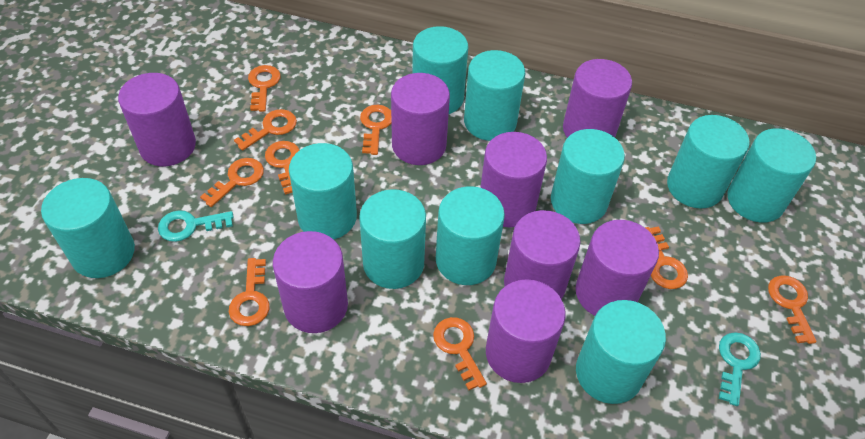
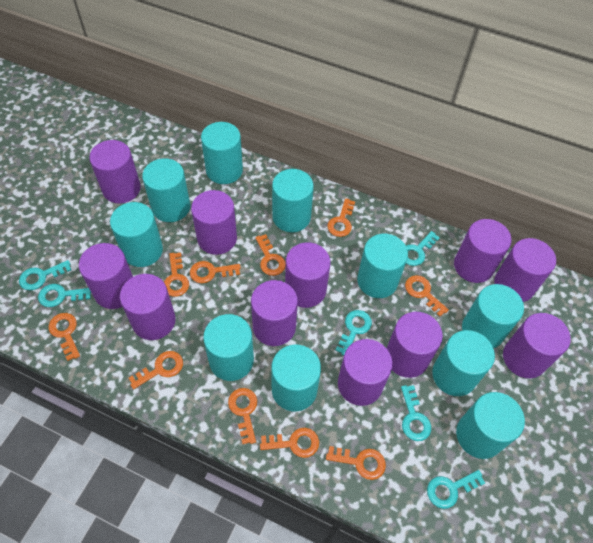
orange key: 9 -> 10
purple cylinder: 8 -> 11
turquoise key: 2 -> 6

